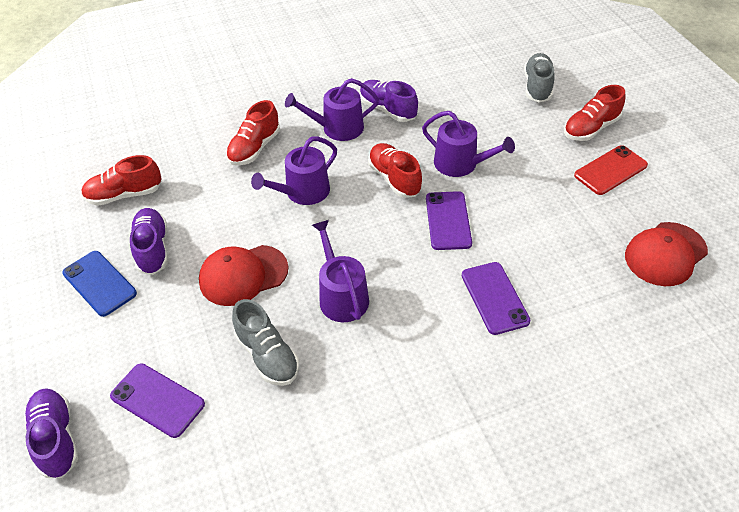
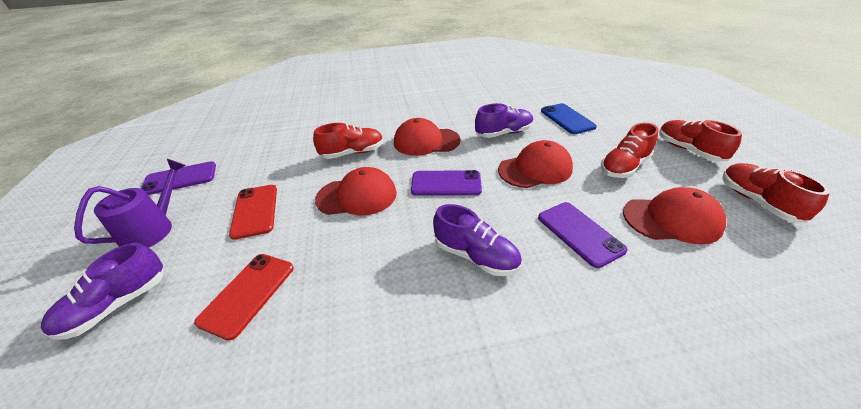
grey shoe: 2 -> 0
purple watering can: 4 -> 1
red cap: 2 -> 4
red phone: 1 -> 2

